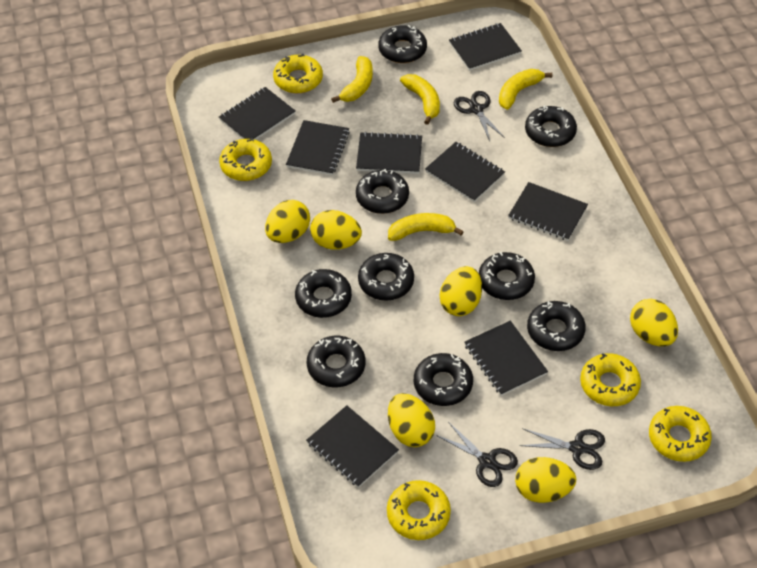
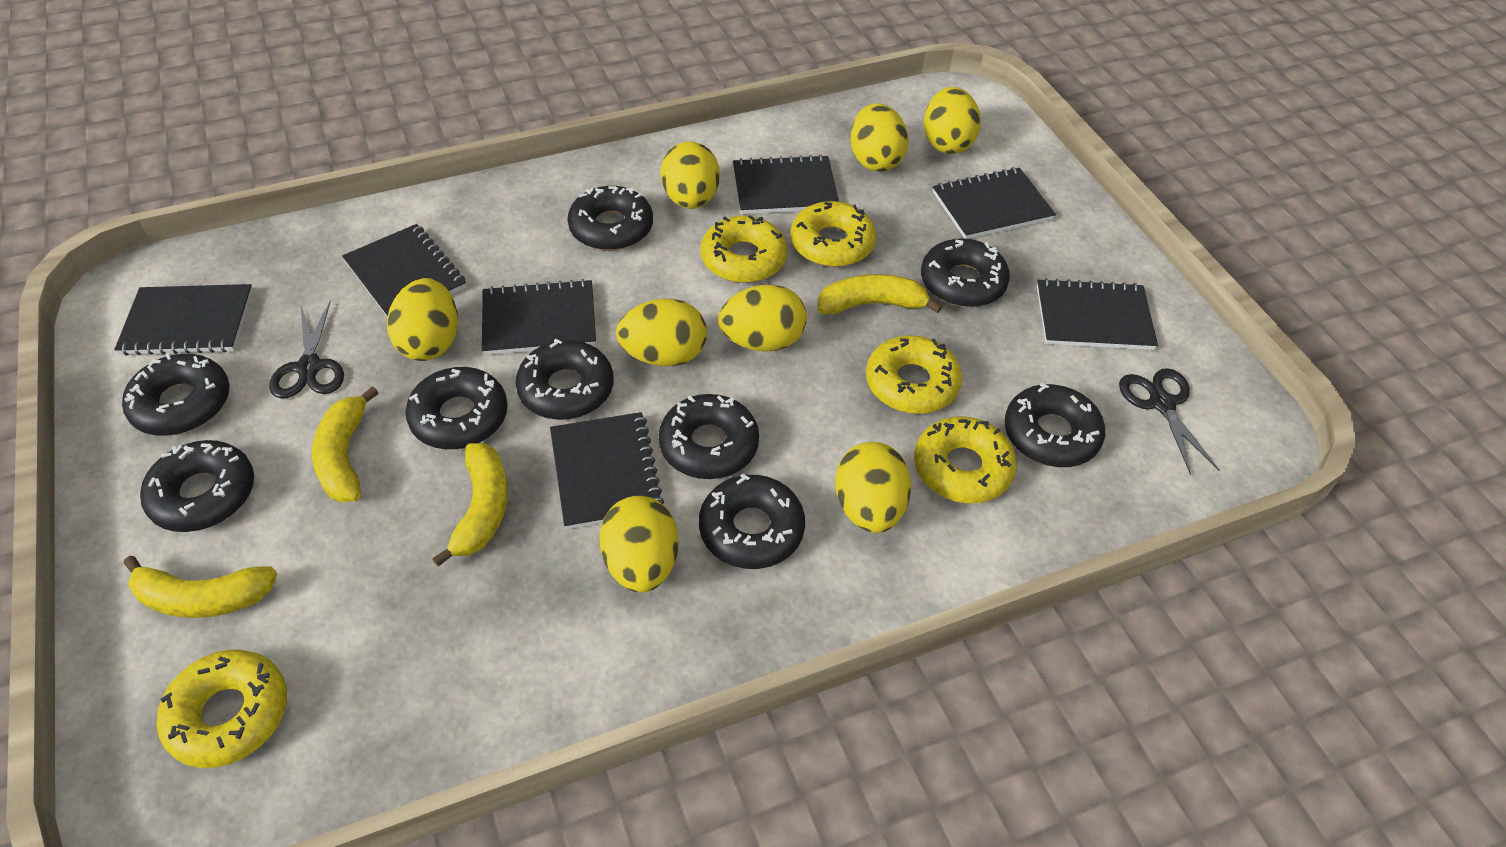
black notebook: 8 -> 7
black scissors: 3 -> 2
yellow egg: 6 -> 8

